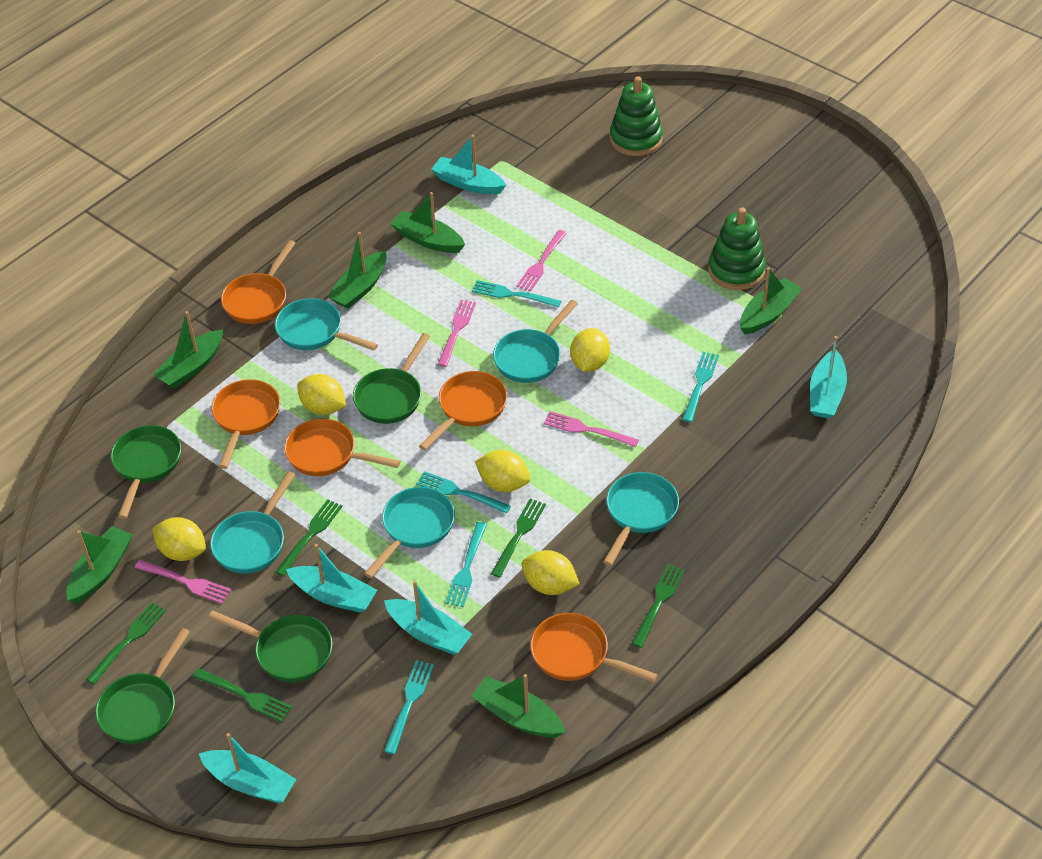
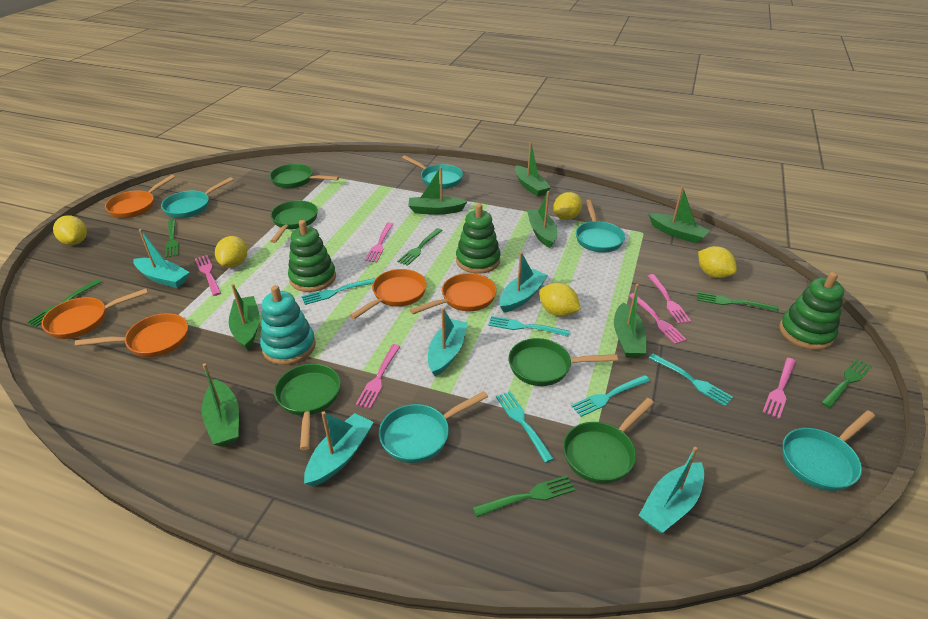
green boat: 6 -> 7
green fork: 5 -> 6
green pan: 4 -> 5
green stacking toy: 2 -> 3
pink fork: 4 -> 6
turquoise stacking toy: 0 -> 1

